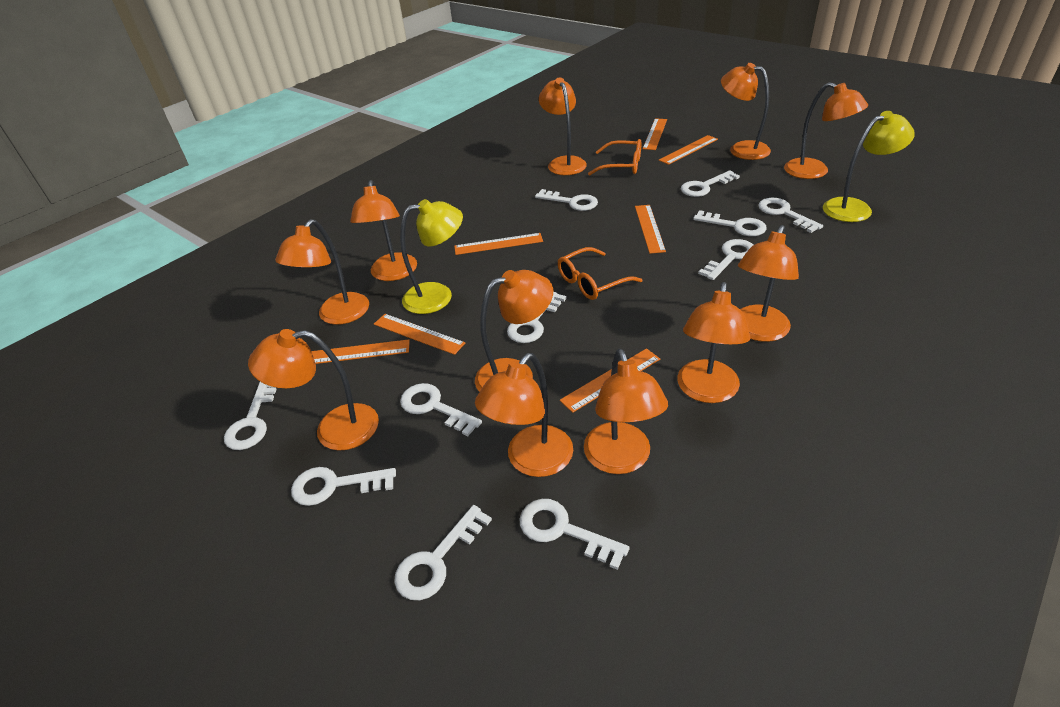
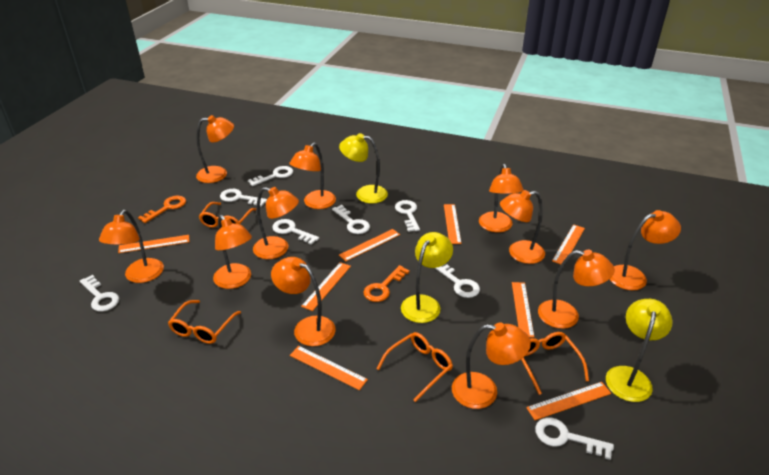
orange glasses: 2 -> 4
orange key: 0 -> 2
orange ruler: 7 -> 8
white key: 11 -> 8
yellow lamp: 2 -> 3

